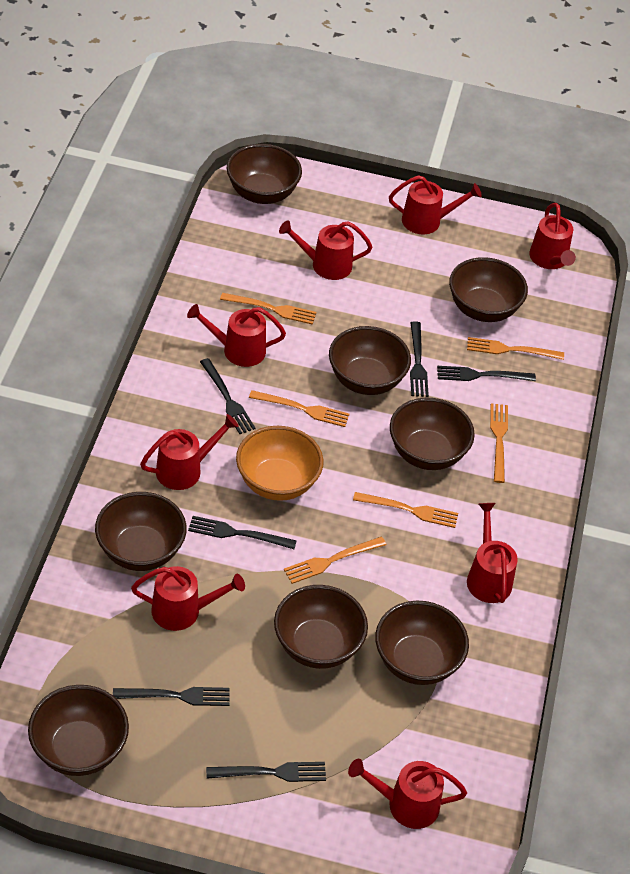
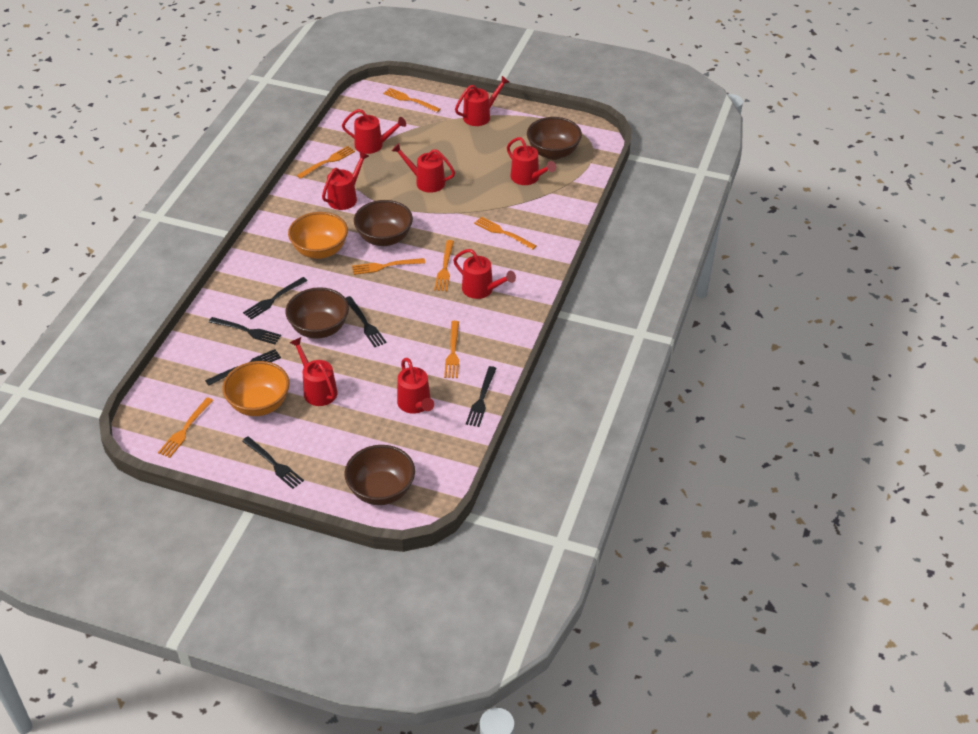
brown bowl: 8 -> 4
orange bowl: 1 -> 2
orange fork: 6 -> 7

